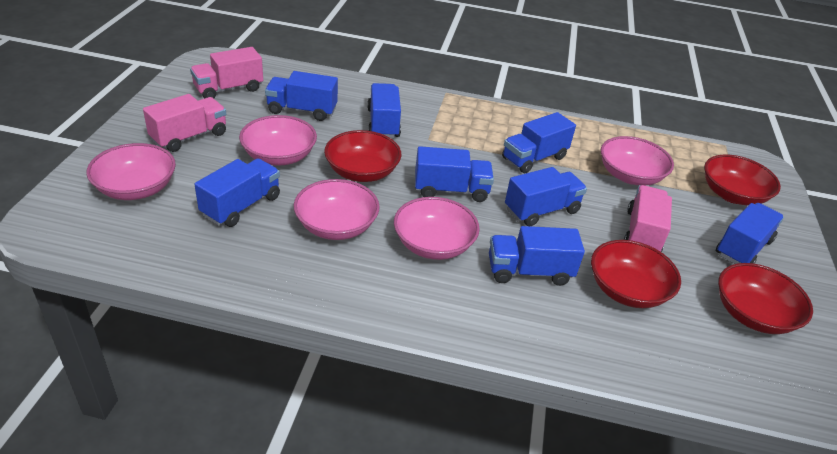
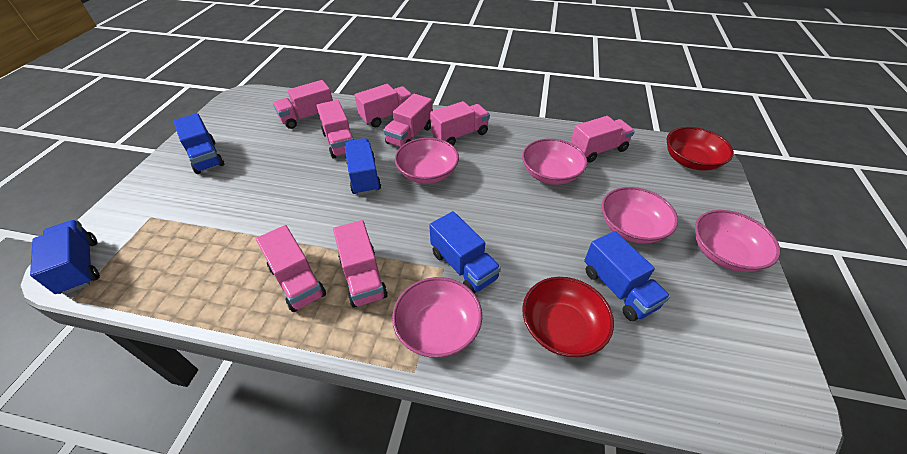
blue truck: 8 -> 5
pink truck: 3 -> 8
red bowl: 4 -> 2

